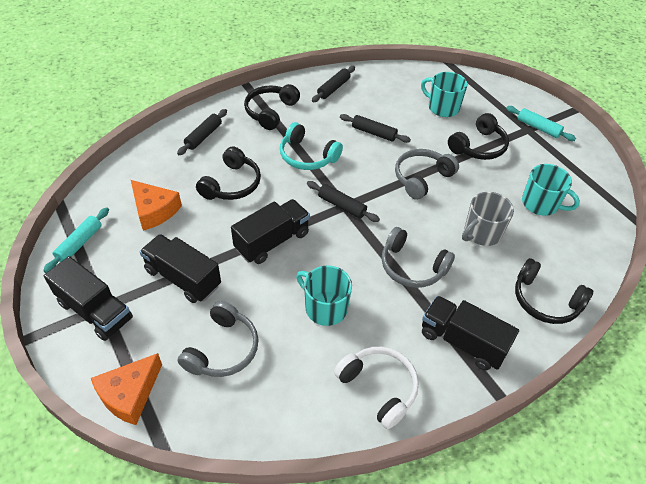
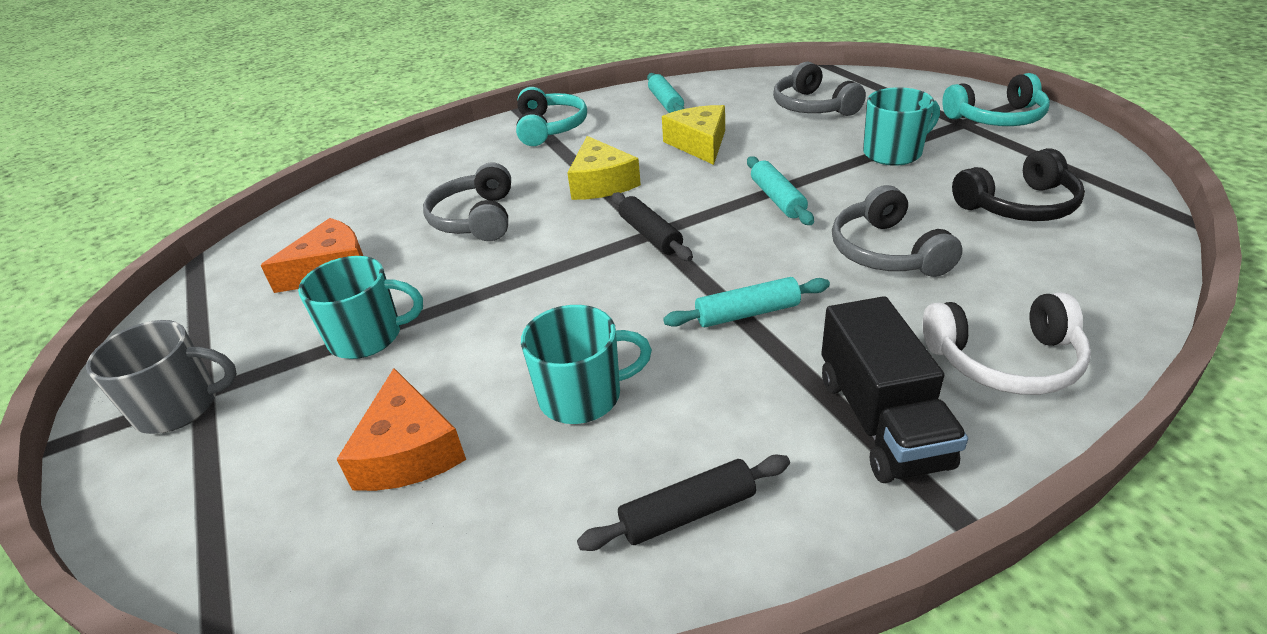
black headphones: 4 -> 1
black rolling pin: 4 -> 2
black truck: 4 -> 1
turquoise headphones: 1 -> 2
turquoise rolling pin: 2 -> 3
yellow cheese: 0 -> 2

